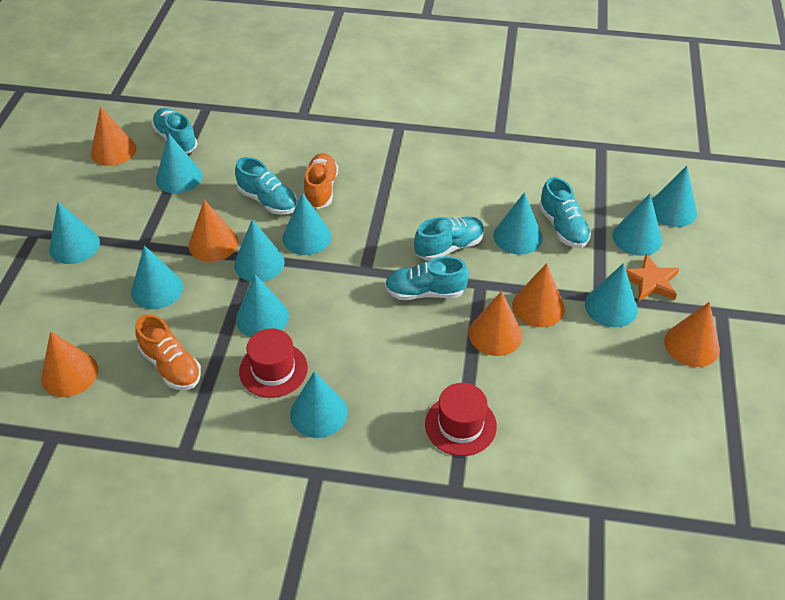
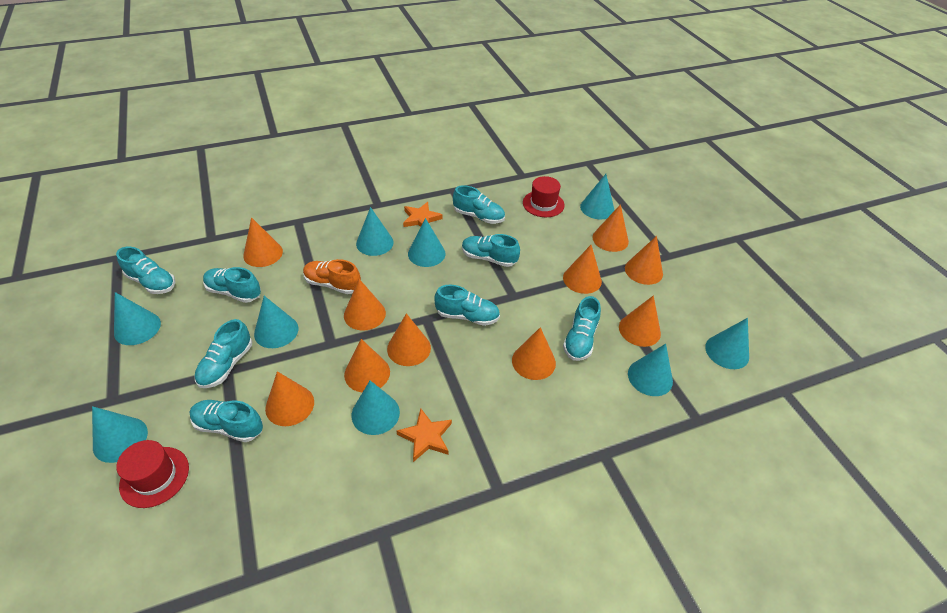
orange cone: 6 -> 10
orange shoe: 2 -> 1
orange star: 1 -> 2
turquoise cone: 11 -> 9
turquoise shoe: 5 -> 8

